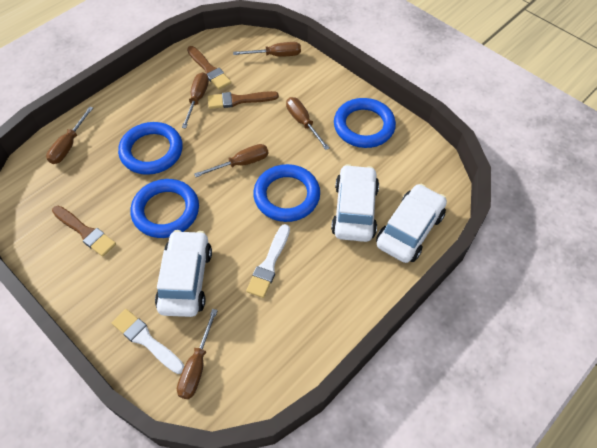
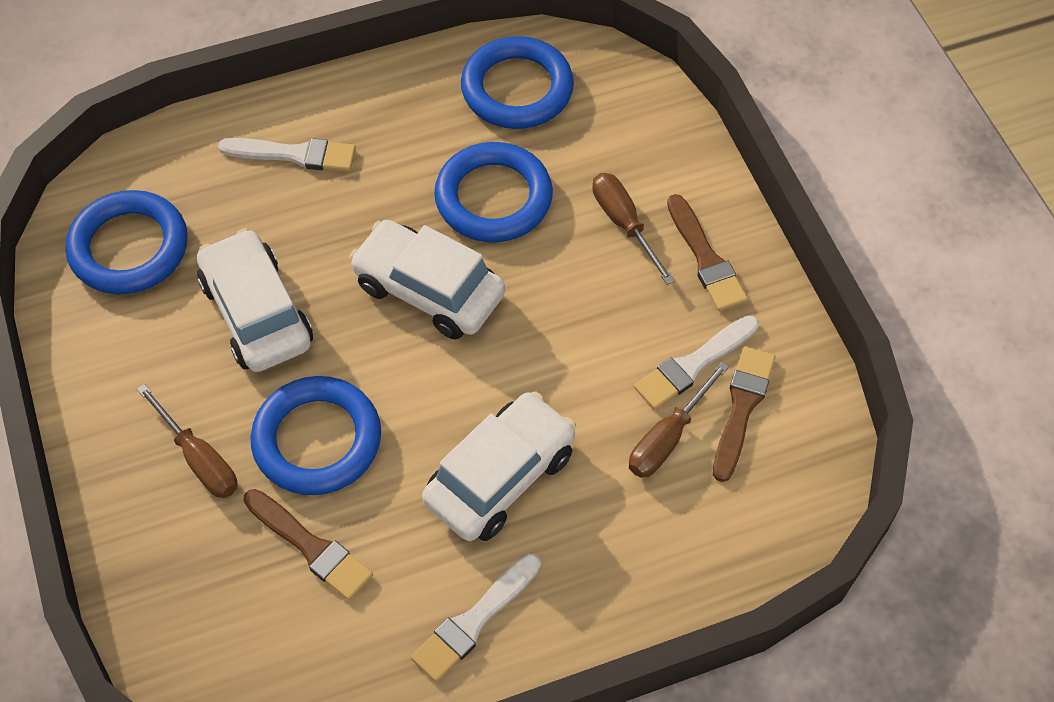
brown screwdriver: 6 -> 3
white brush: 2 -> 3

